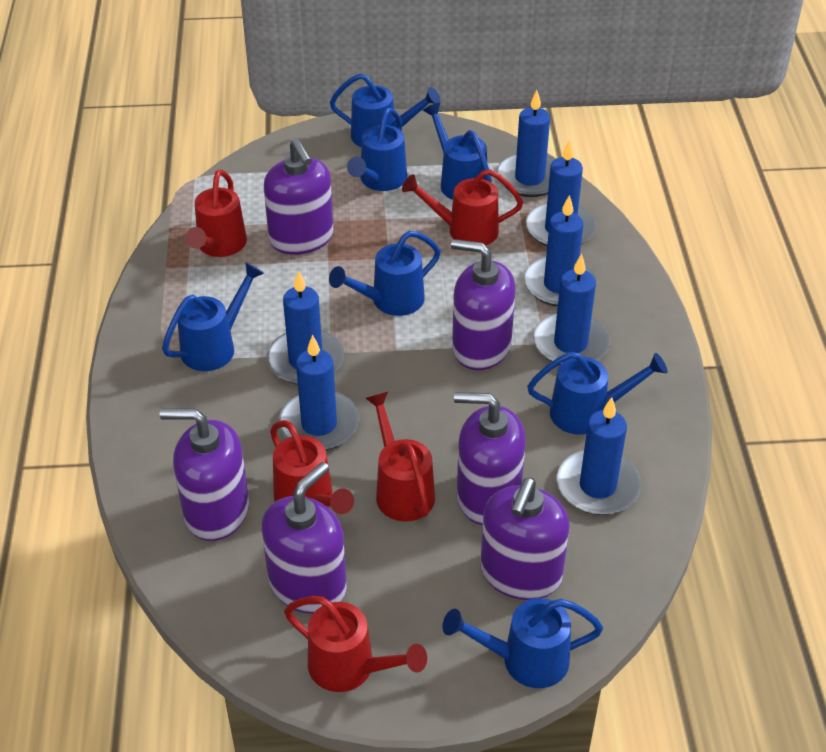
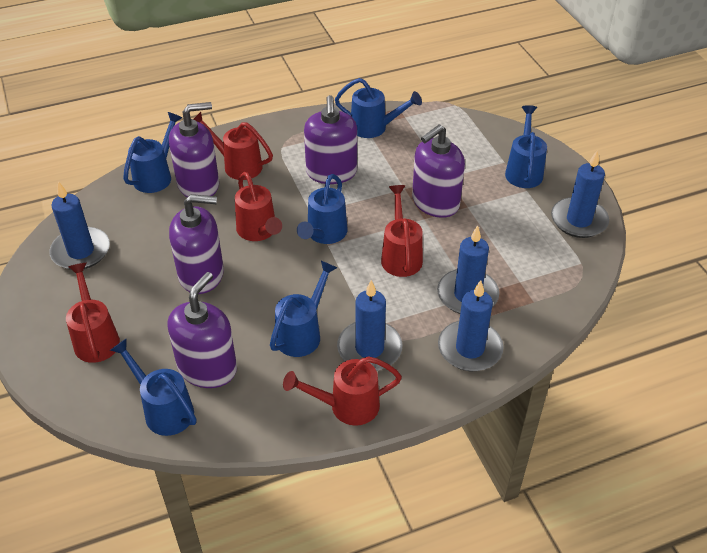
blue candle: 7 -> 5
blue watering can: 7 -> 6
purple soap dispenser: 6 -> 5

